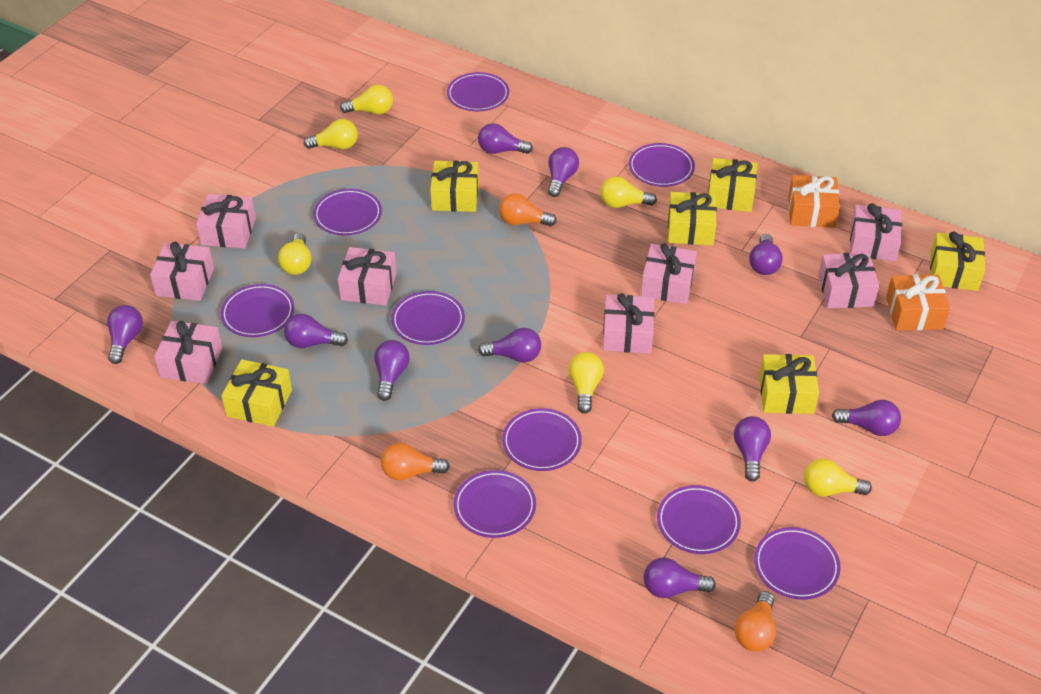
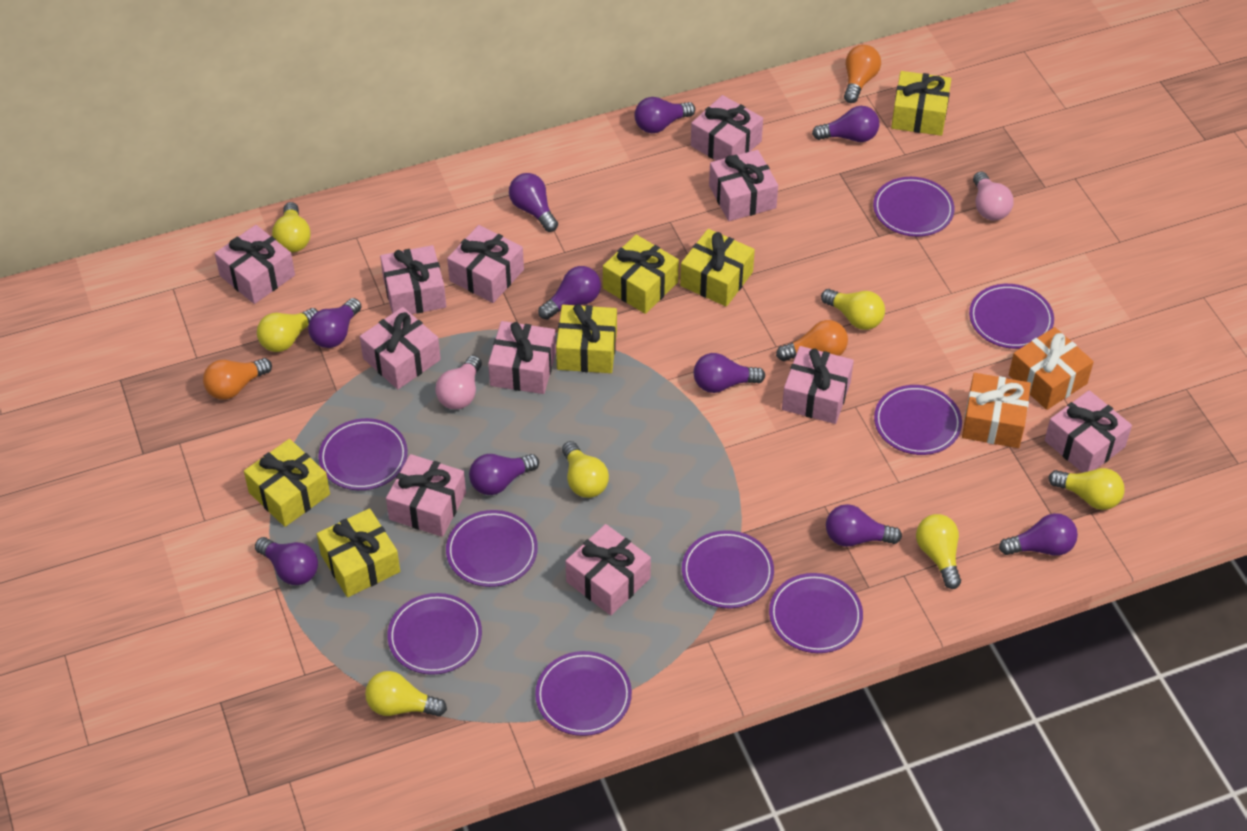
pink gift: 8 -> 11
pink light bulb: 0 -> 2
yellow light bulb: 6 -> 7

